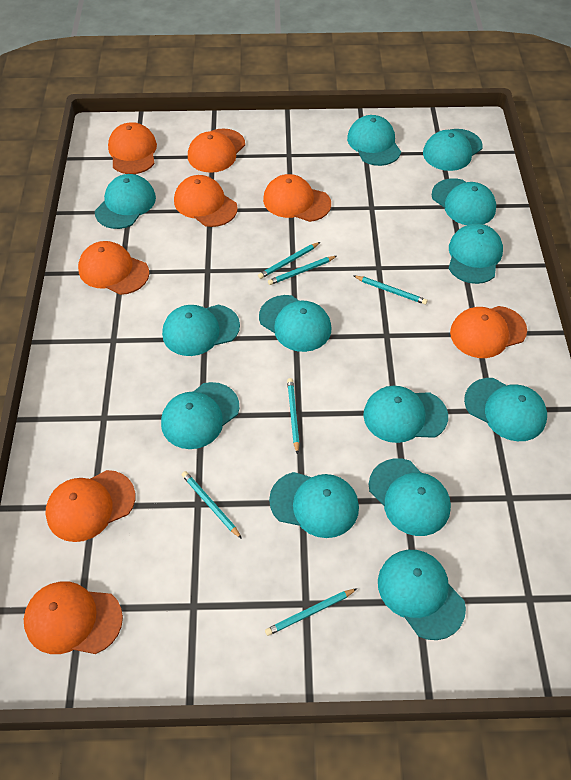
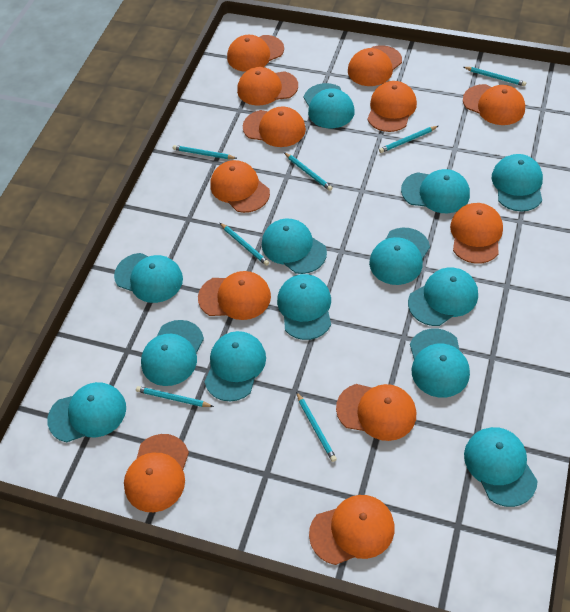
orange cap: 8 -> 12
turquoise pencil: 6 -> 7

